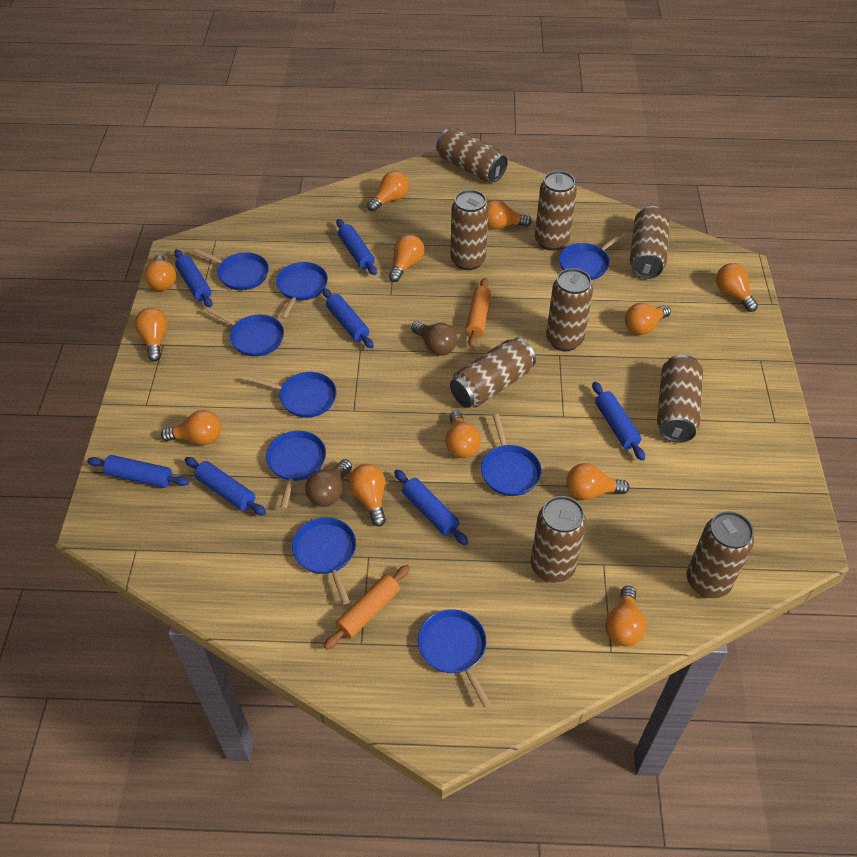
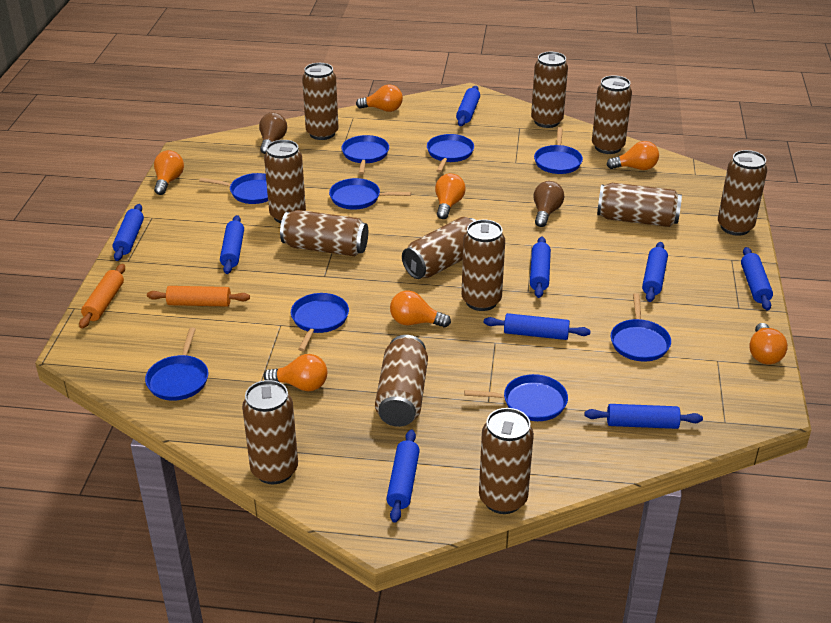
blue rolling pin: 7 -> 9
brown can: 9 -> 12
orange light bulb: 12 -> 7

